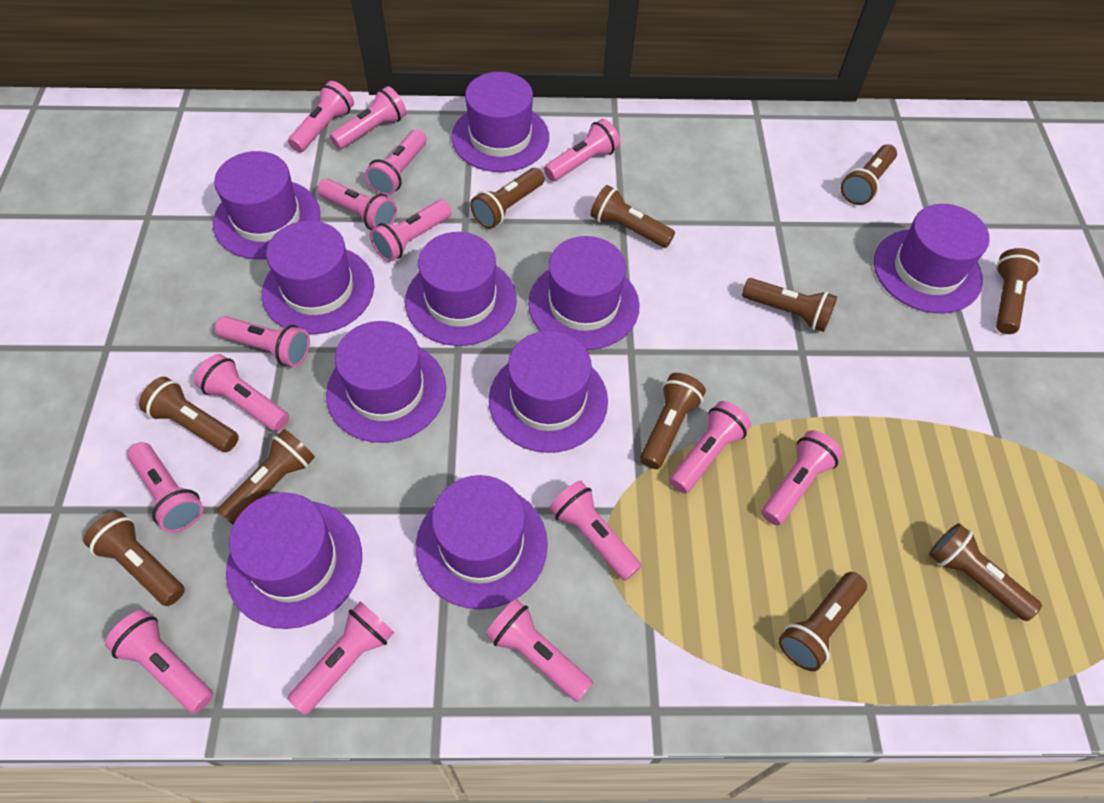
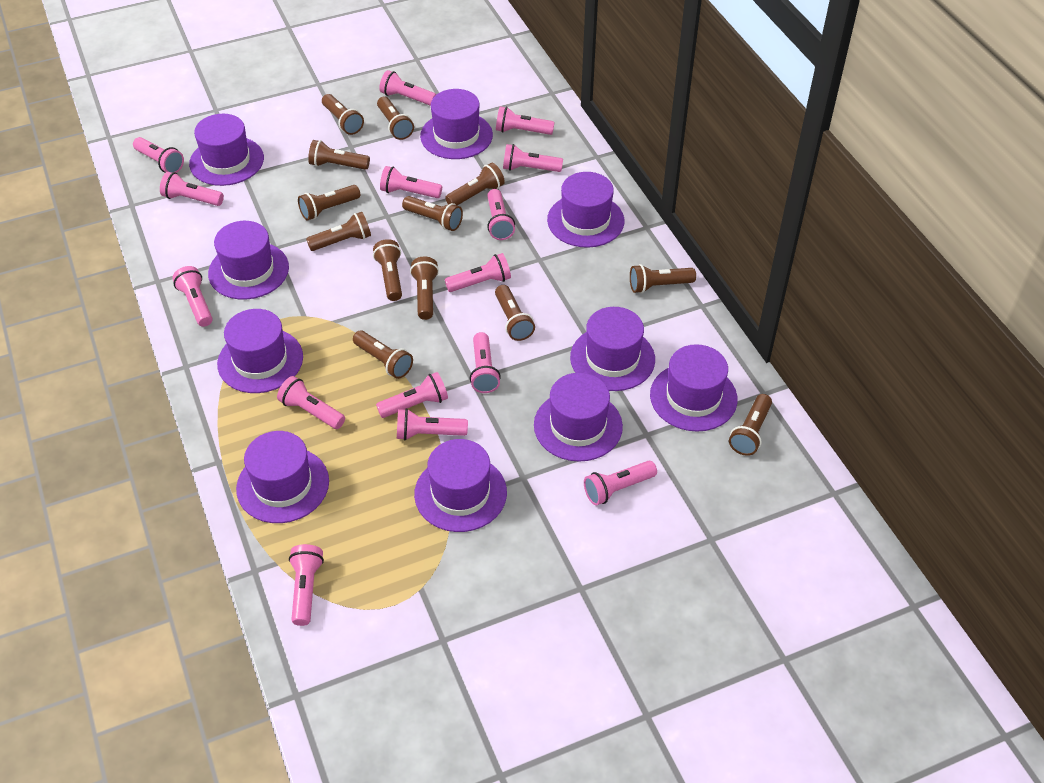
brown flashlight: 11 -> 13

